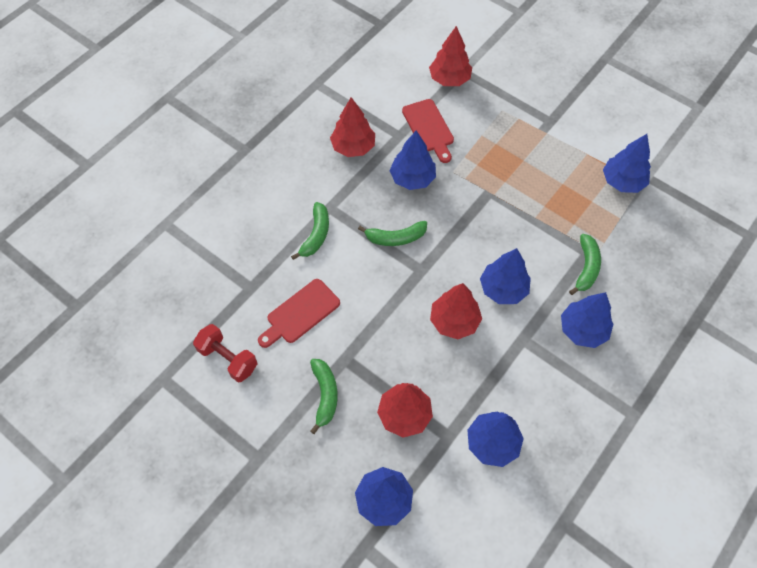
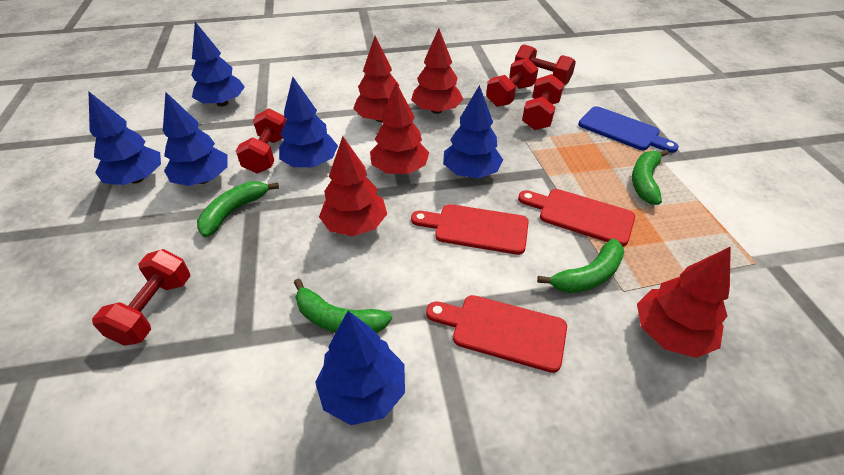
blue cutting board: 0 -> 1
red cutting board: 2 -> 3
red dumbbell: 1 -> 5
red tree: 4 -> 5

